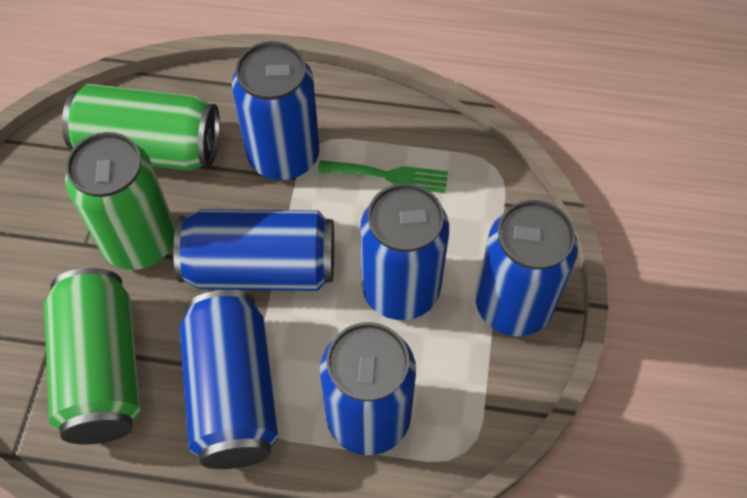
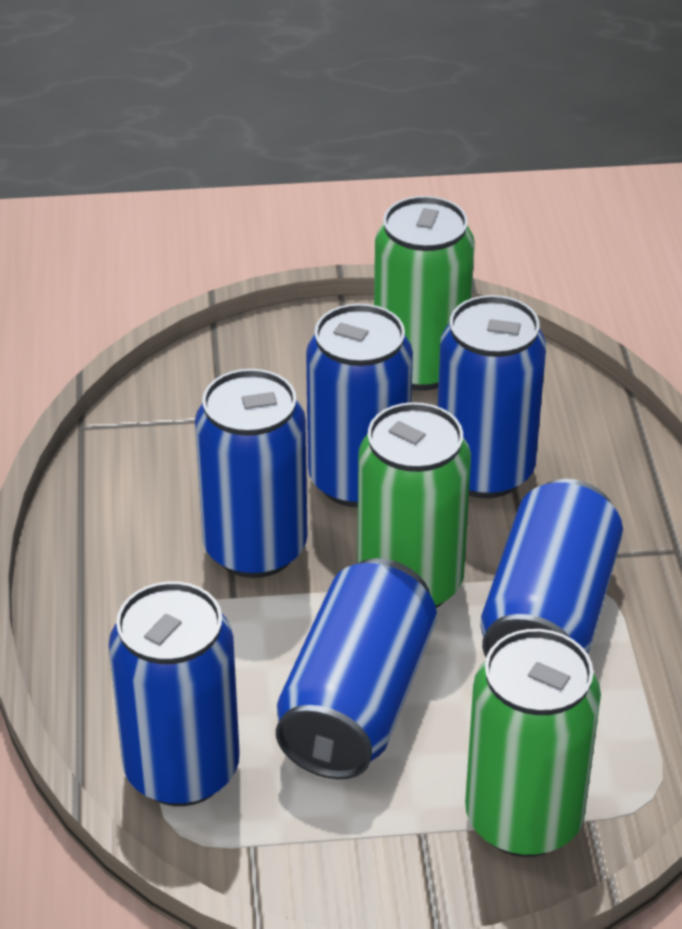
green fork: 1 -> 0

